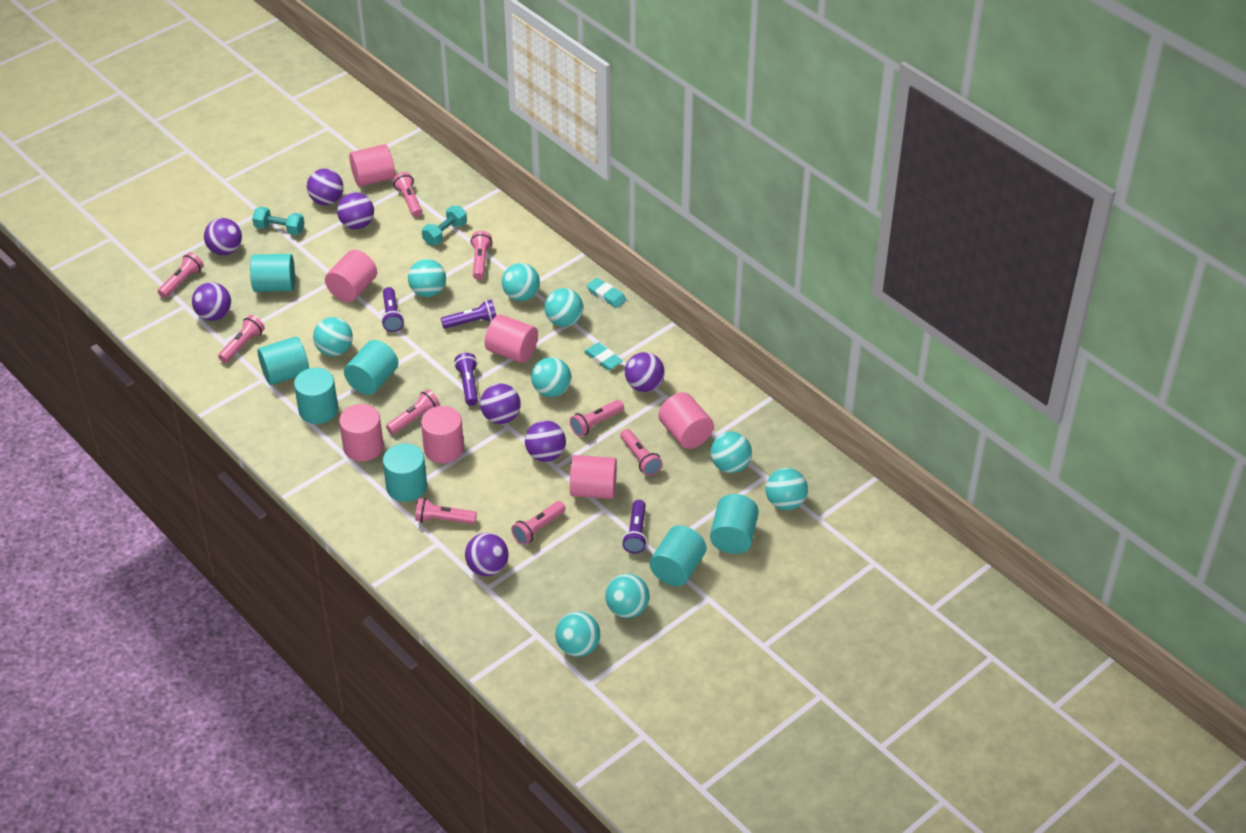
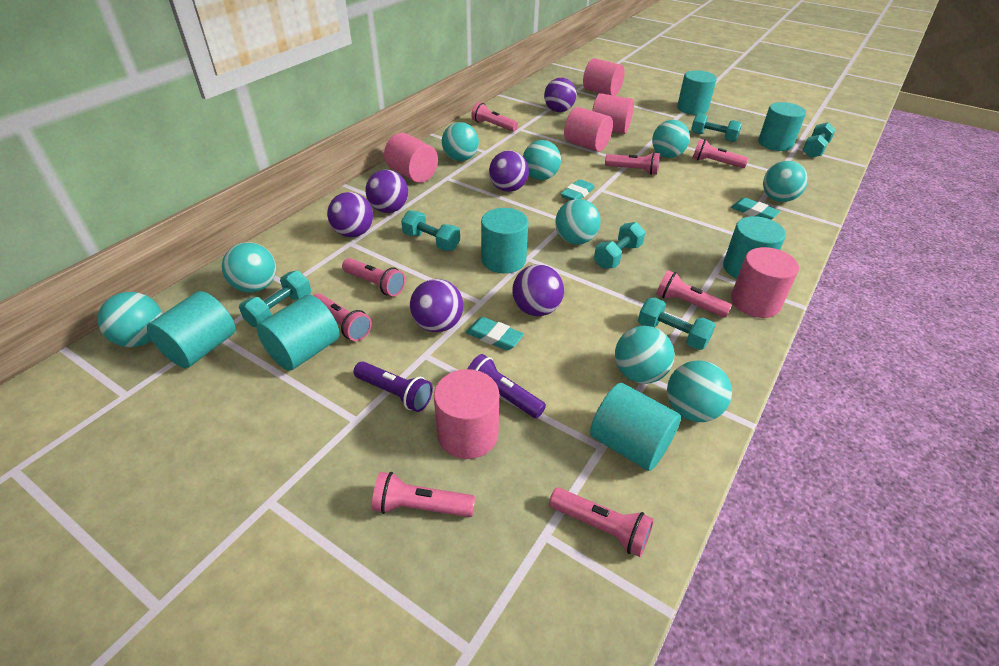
pink cylinder: 7 -> 6
pink flashlight: 9 -> 8
purple ball: 8 -> 6
purple flashlight: 4 -> 2
turquoise dumbbell: 2 -> 6
turquoise eraser: 2 -> 3

